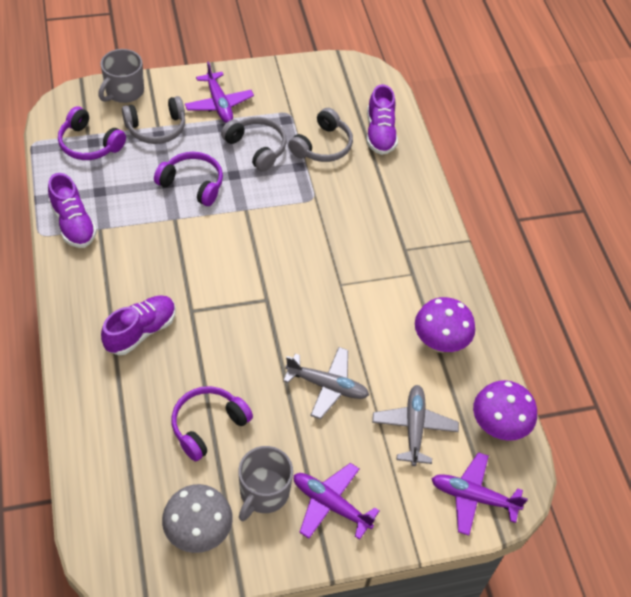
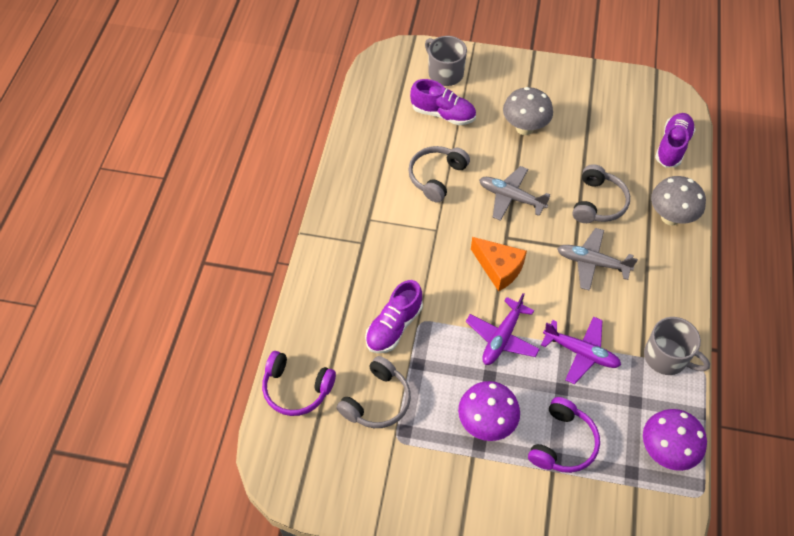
grey mushroom: 1 -> 2
orange cheese: 0 -> 1
purple headphones: 3 -> 2
purple plane: 3 -> 2

